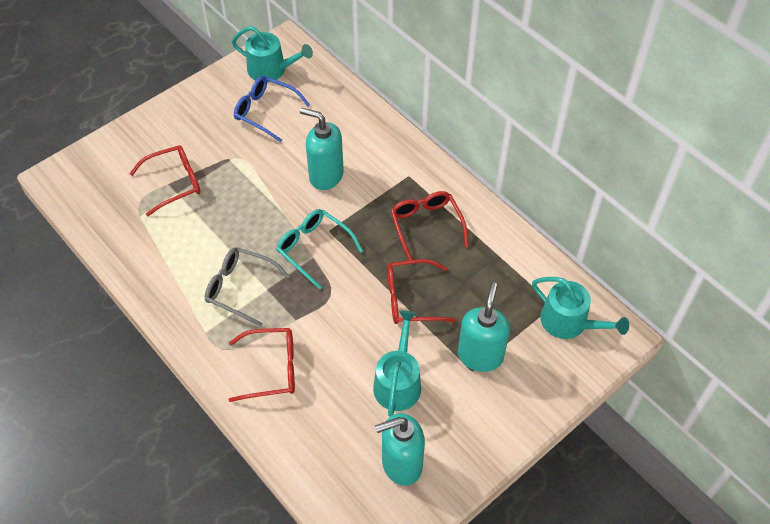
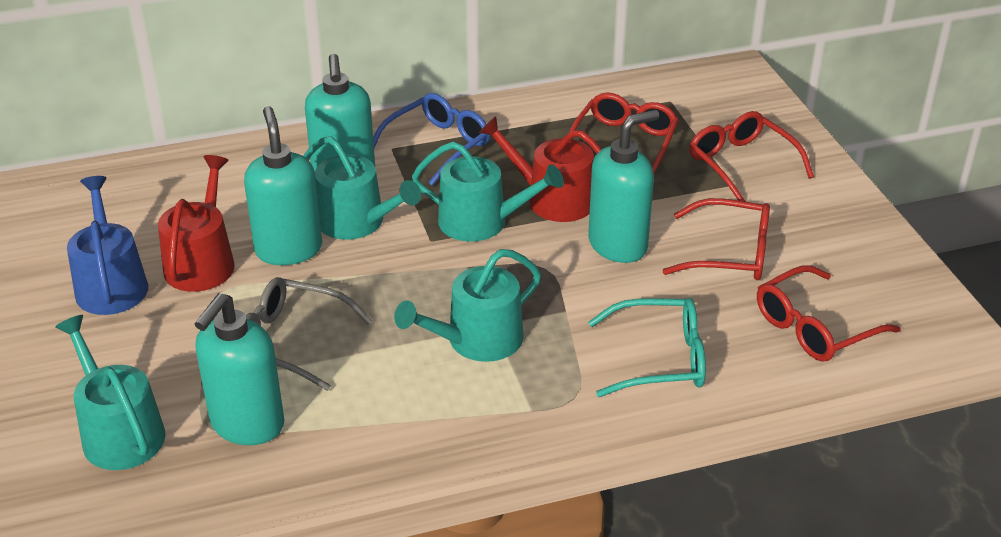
blue watering can: 0 -> 1
red watering can: 0 -> 2
turquoise soap dispenser: 3 -> 4
turquoise watering can: 3 -> 4

